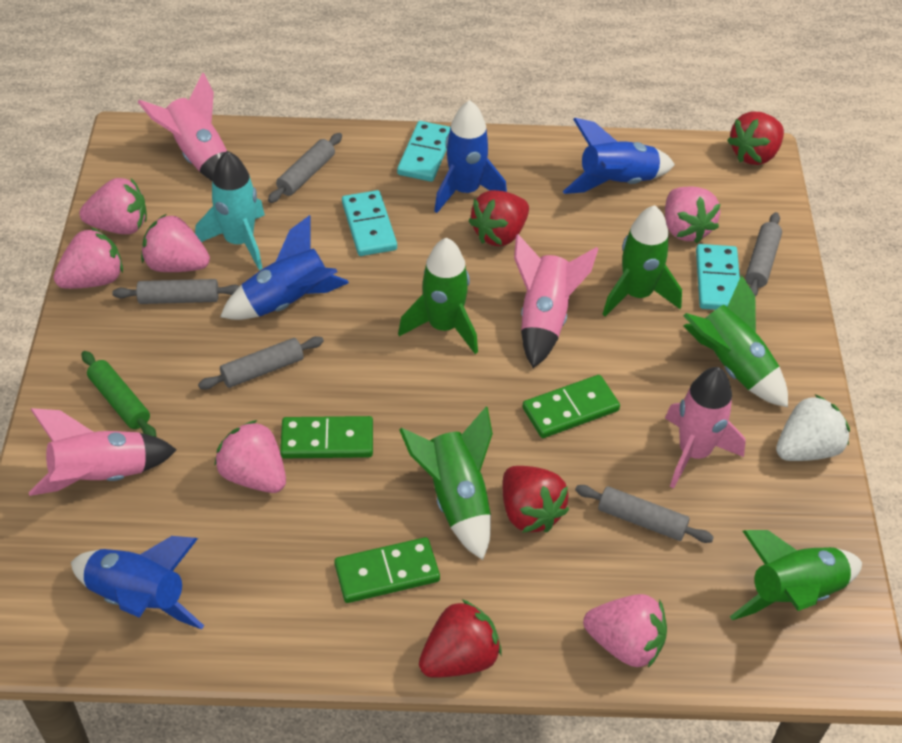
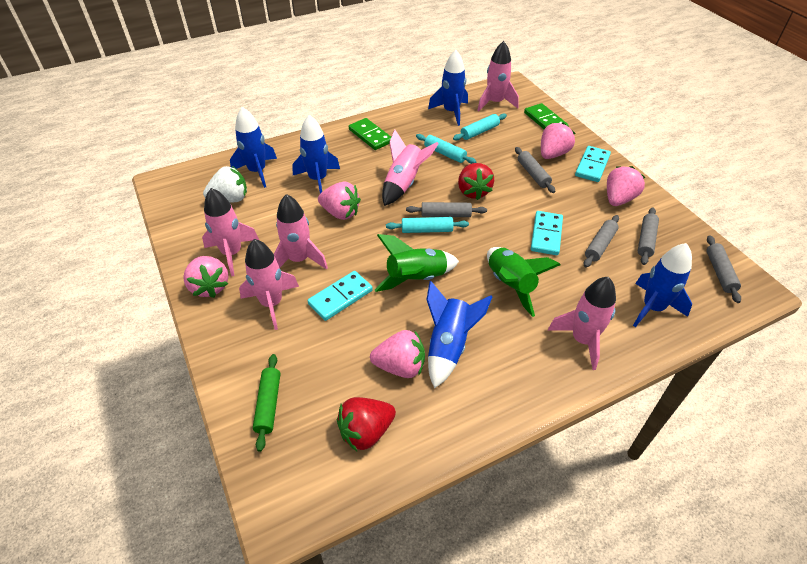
blue rocket: 4 -> 5
green domino: 3 -> 2
green rocket: 5 -> 2
pink rocket: 4 -> 6
pink strawberry: 6 -> 5
red strawberry: 4 -> 2
turquoise rocket: 1 -> 0
turquoise rolling pin: 0 -> 3

